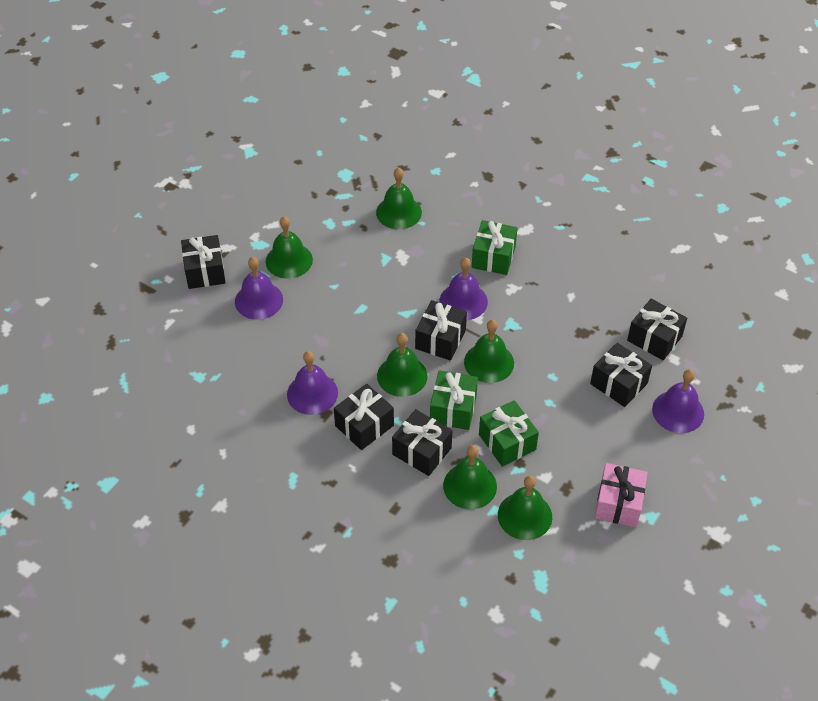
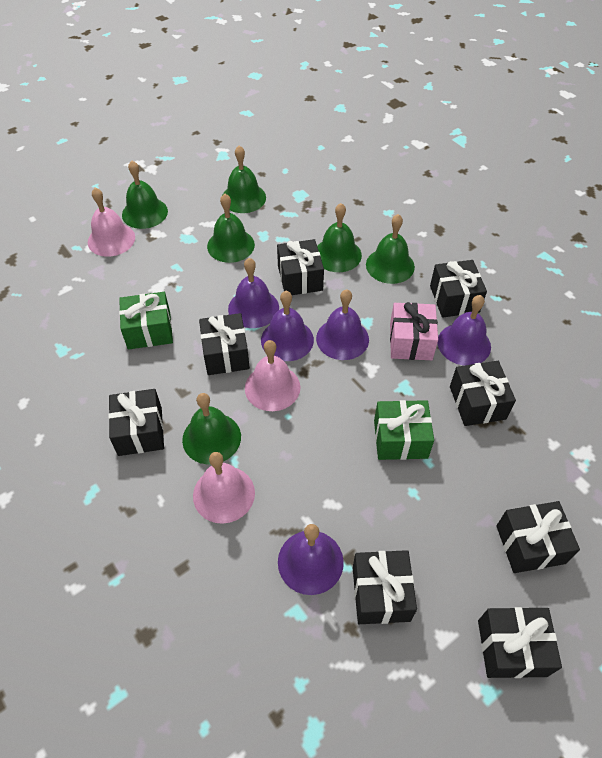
black gift: 6 -> 8
green gift: 3 -> 2
pink bell: 0 -> 3
purple bell: 4 -> 5

